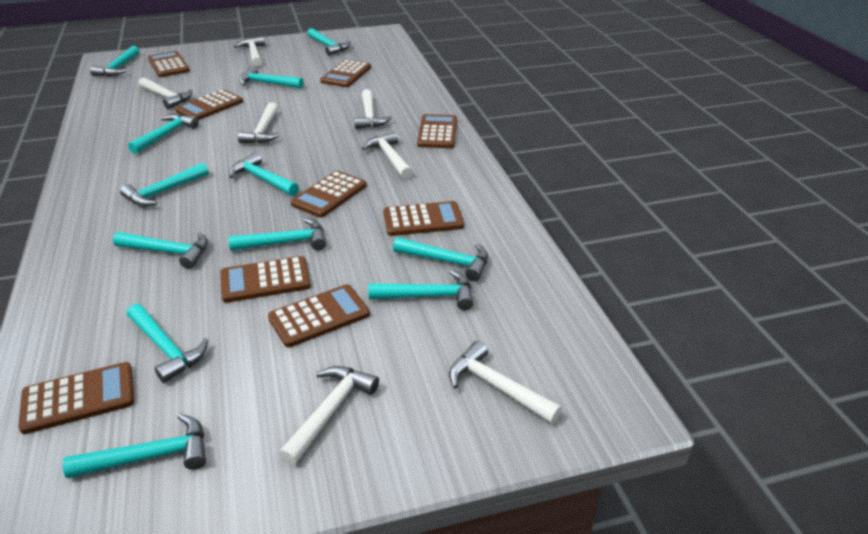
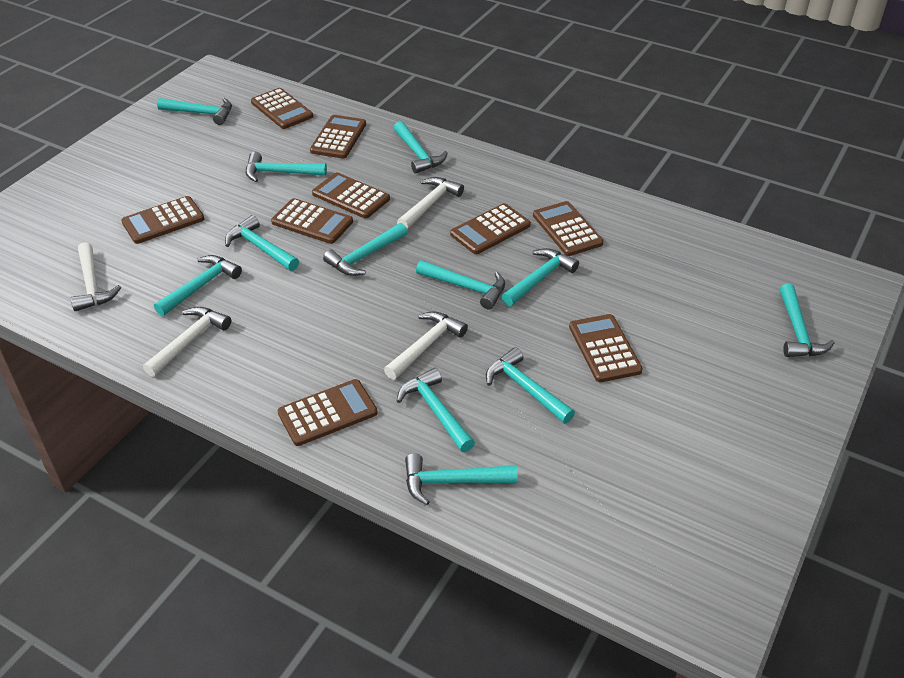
white hammer: 7 -> 4

